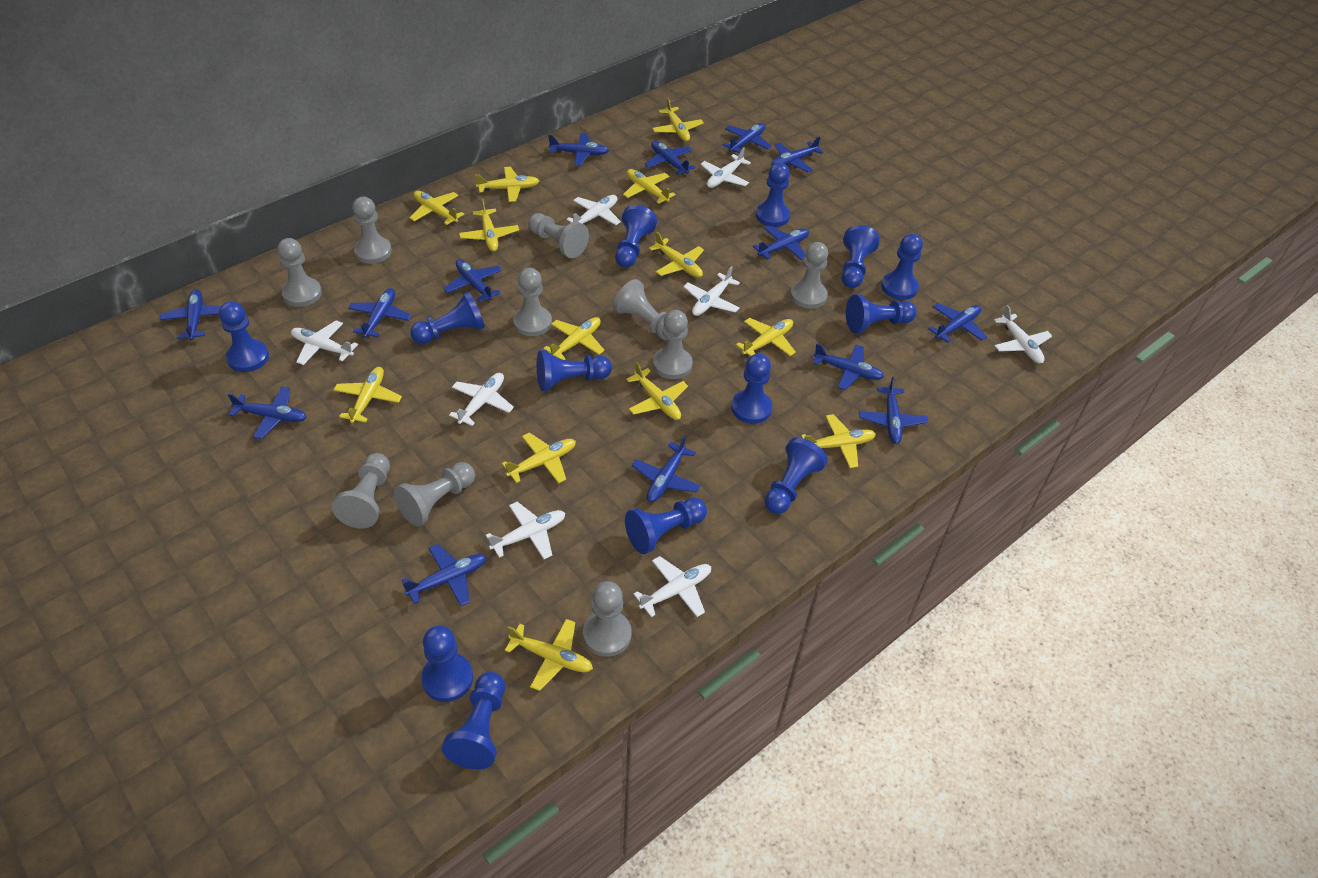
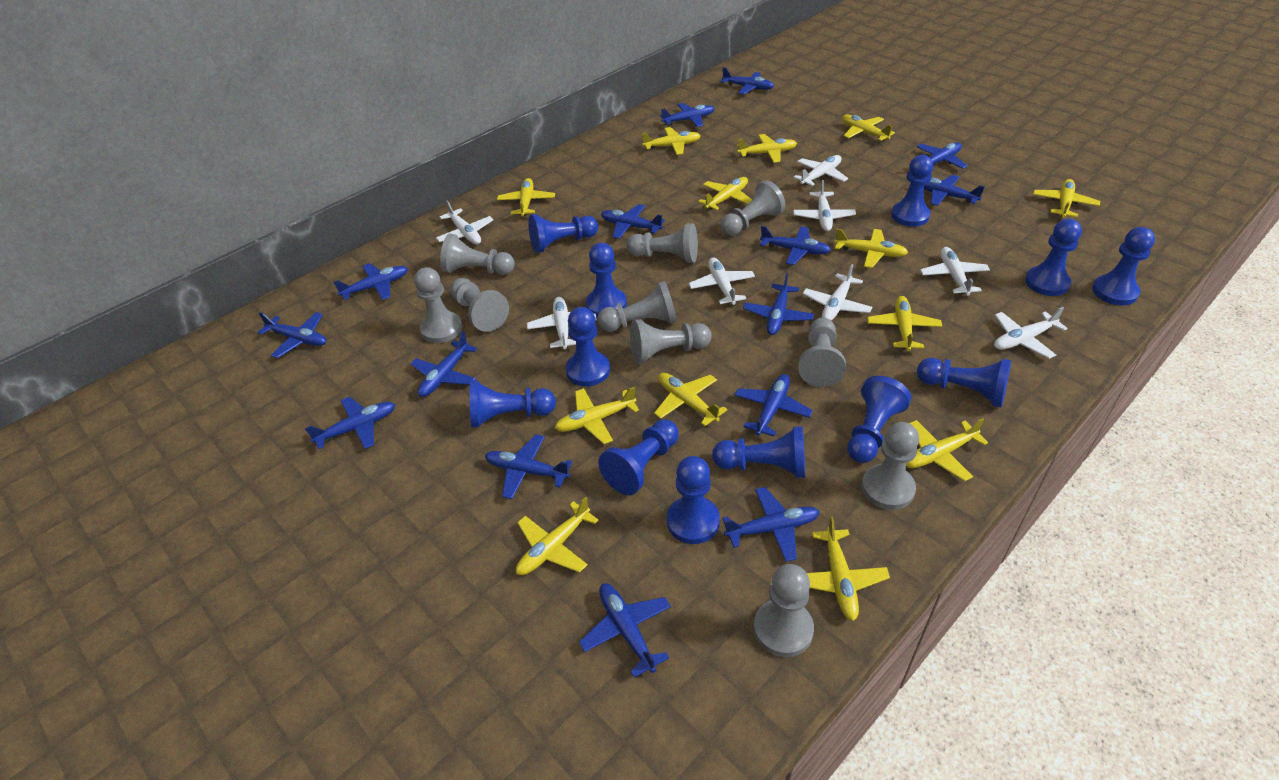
blue pawn: 13 -> 12
blue plane: 14 -> 15

